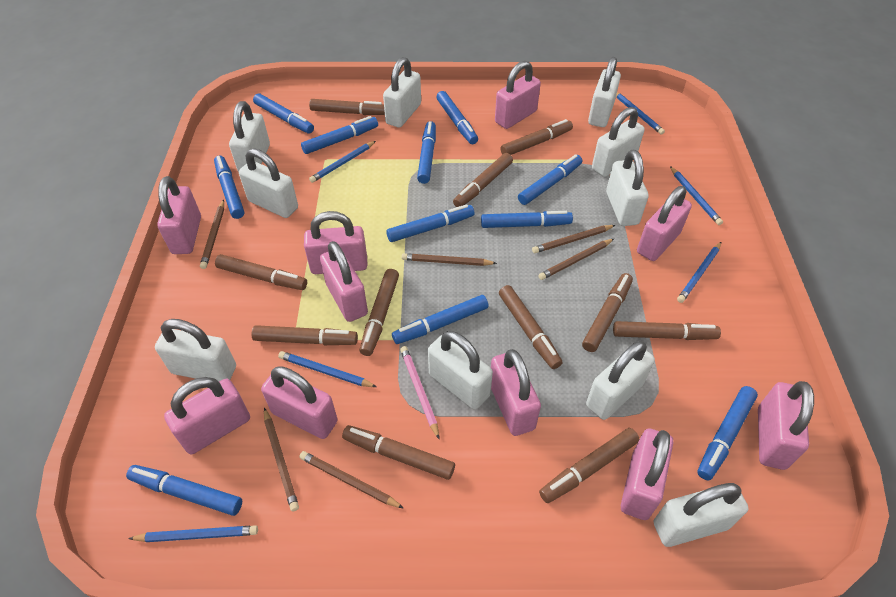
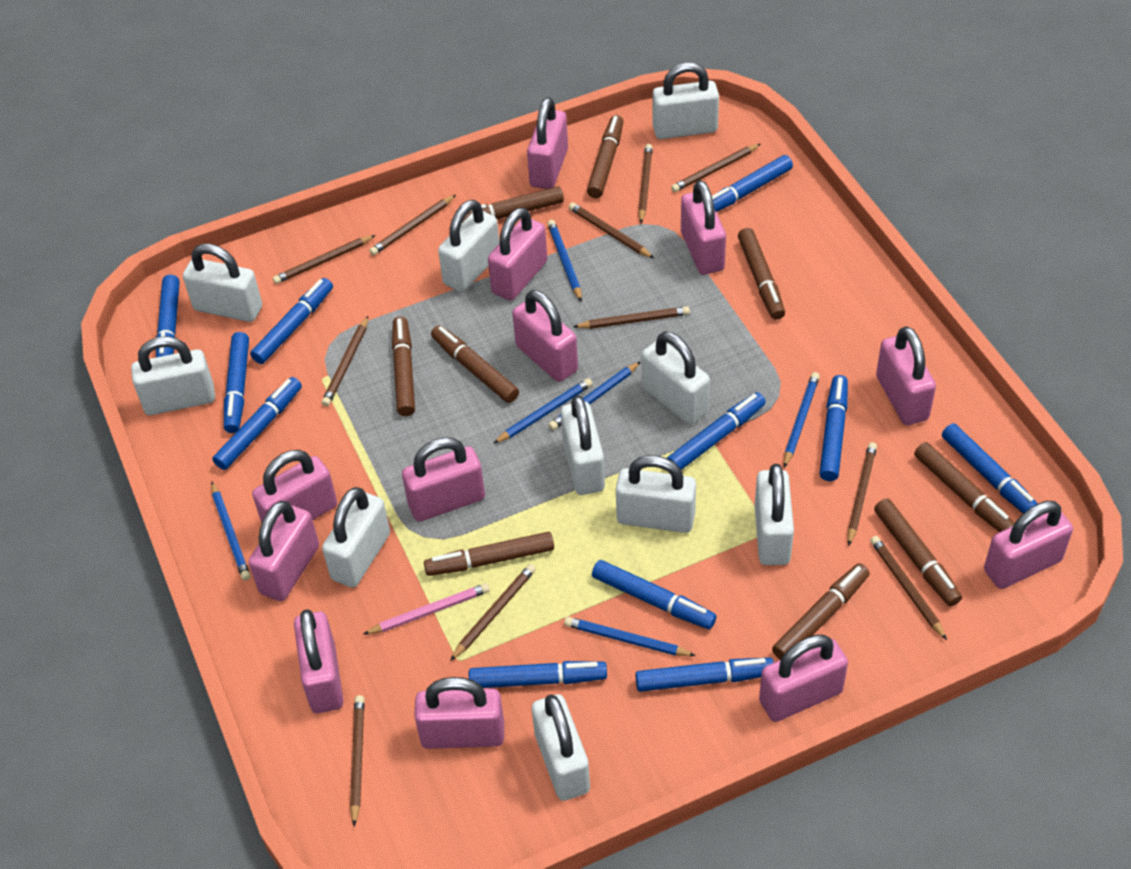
brown marker: 11 -> 9
brown pencil: 6 -> 11
pink padlock: 10 -> 12

